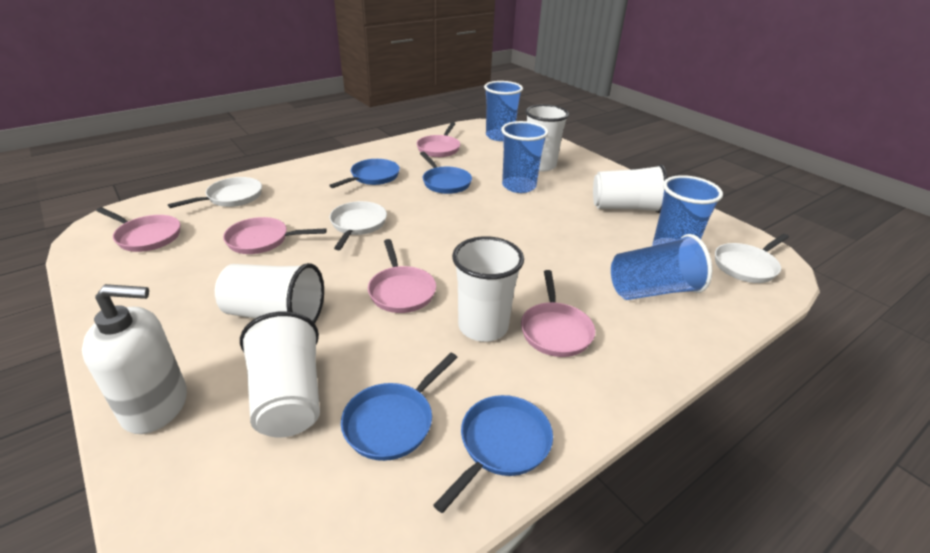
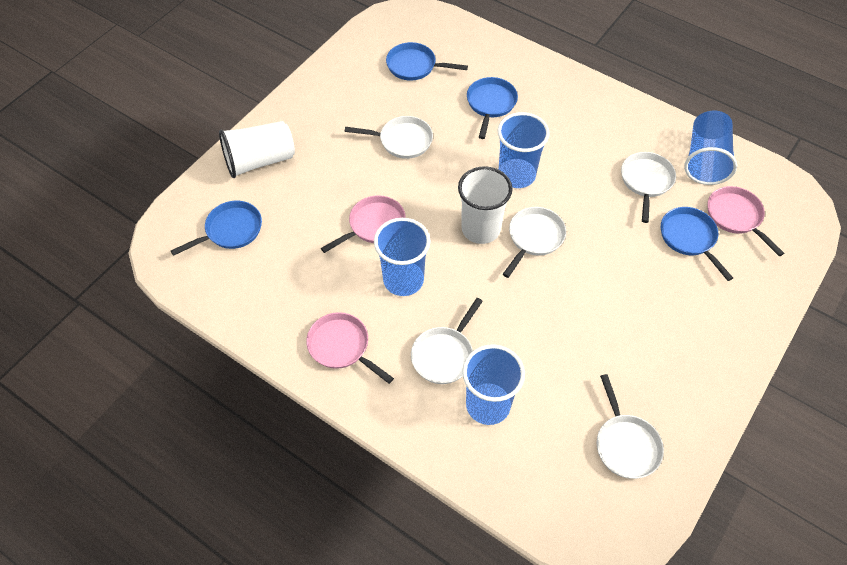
pink pan: 5 -> 3
white cup: 5 -> 2
white pan: 3 -> 5
white soap dispenser: 1 -> 0

